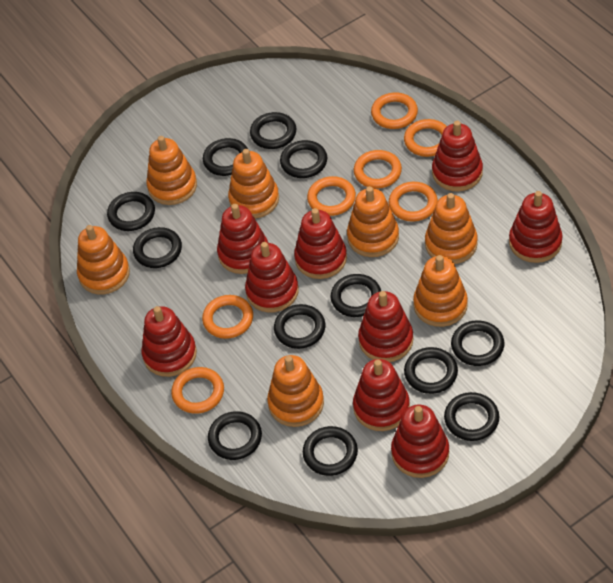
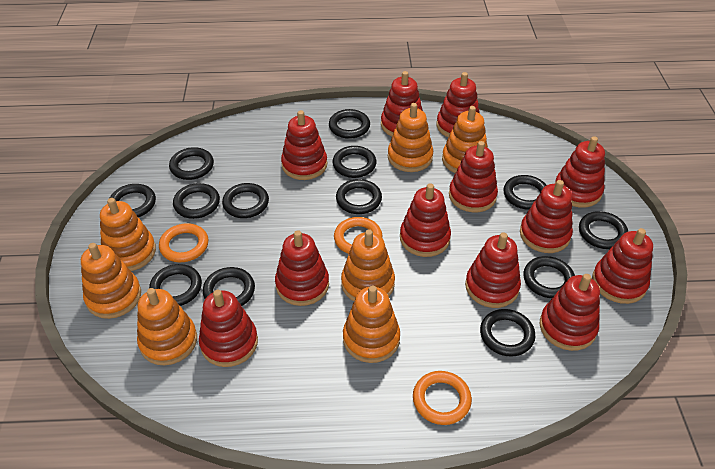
black ring: 12 -> 13
orange ring: 7 -> 3
red stacking toy: 9 -> 12

